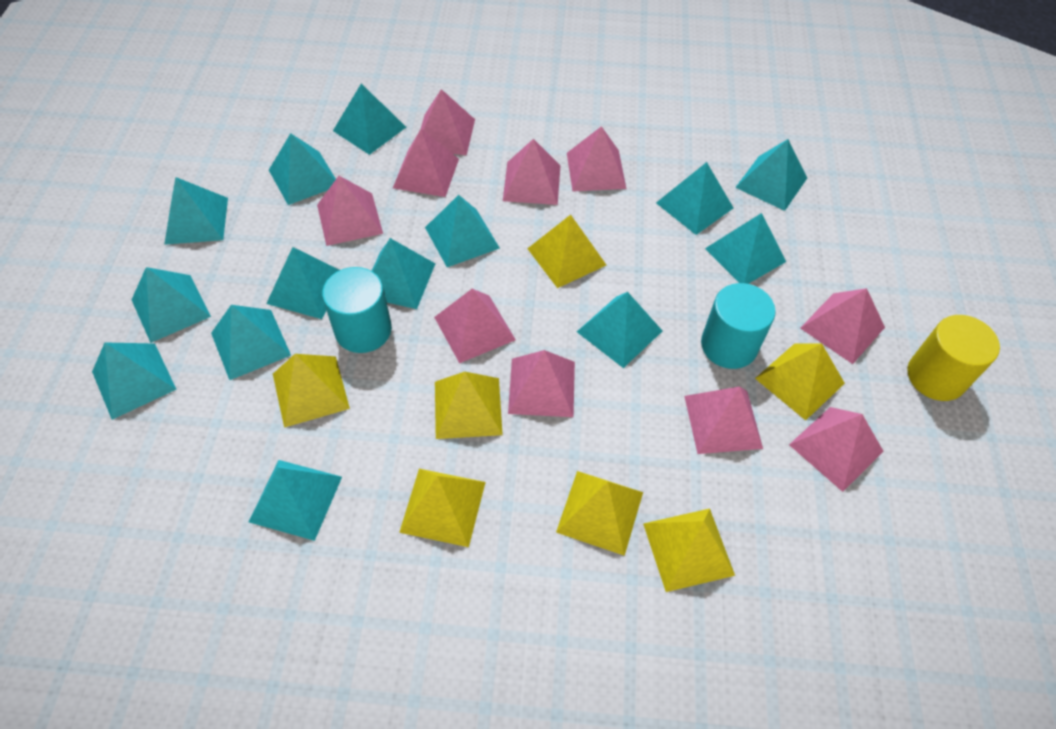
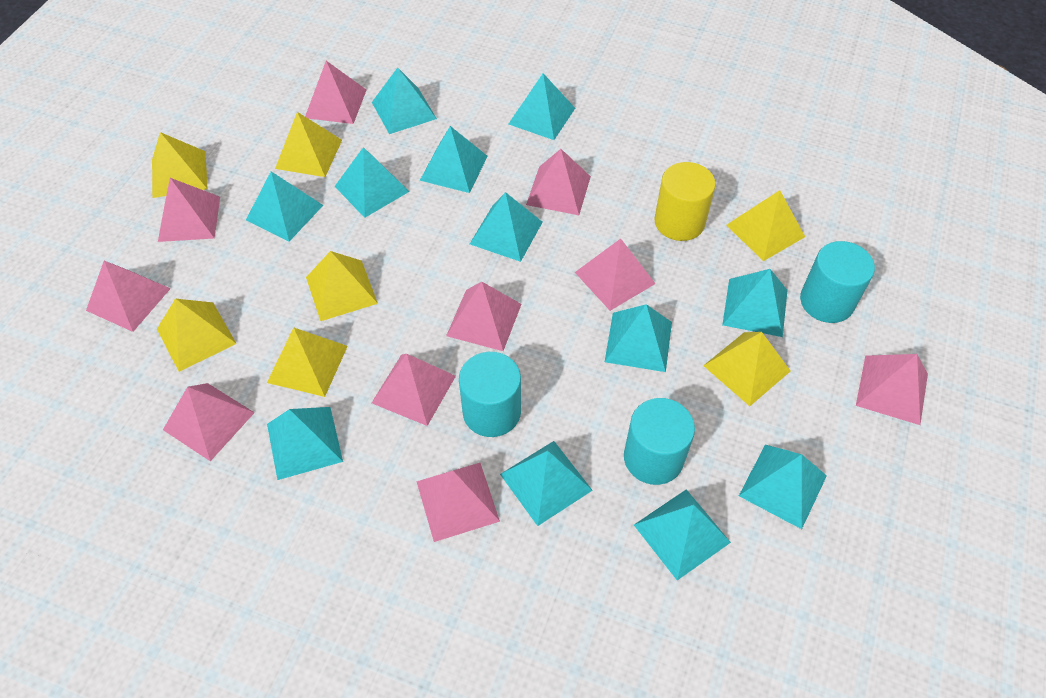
turquoise cylinder: 2 -> 3
turquoise pyramid: 14 -> 12

